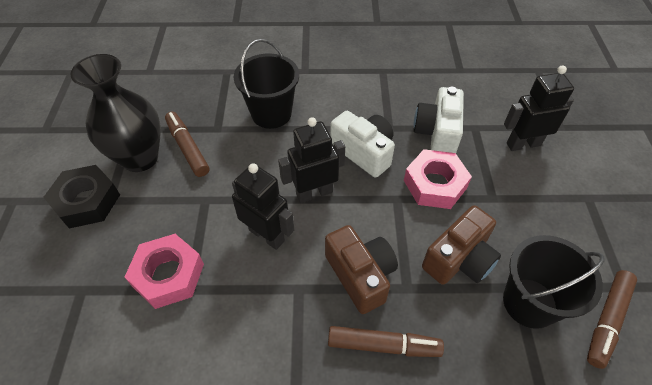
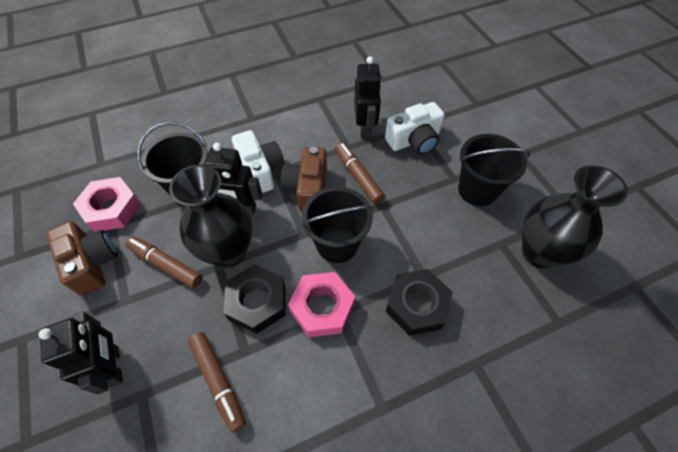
black bucket: 2 -> 3
black nut: 1 -> 2
black vase: 1 -> 2

